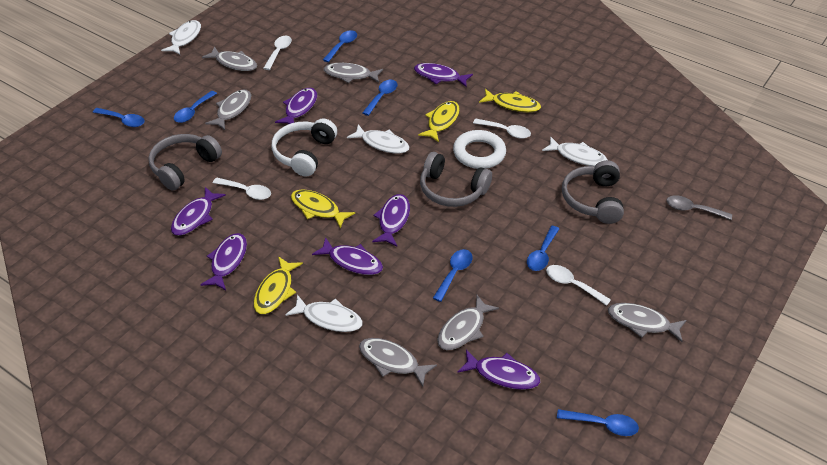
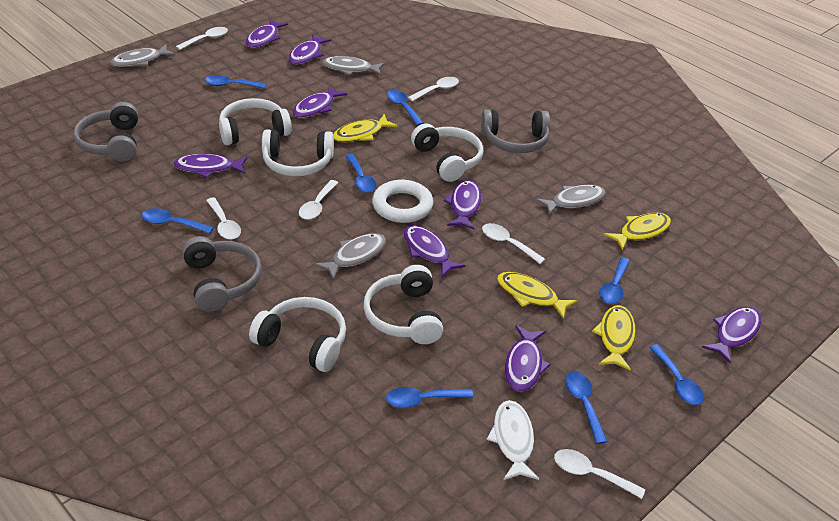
blue spoon: 7 -> 8
grey fish: 6 -> 4
grey spoon: 1 -> 0
purple fish: 7 -> 8
white fish: 4 -> 1
white headphones: 1 -> 5
white spoon: 4 -> 6

